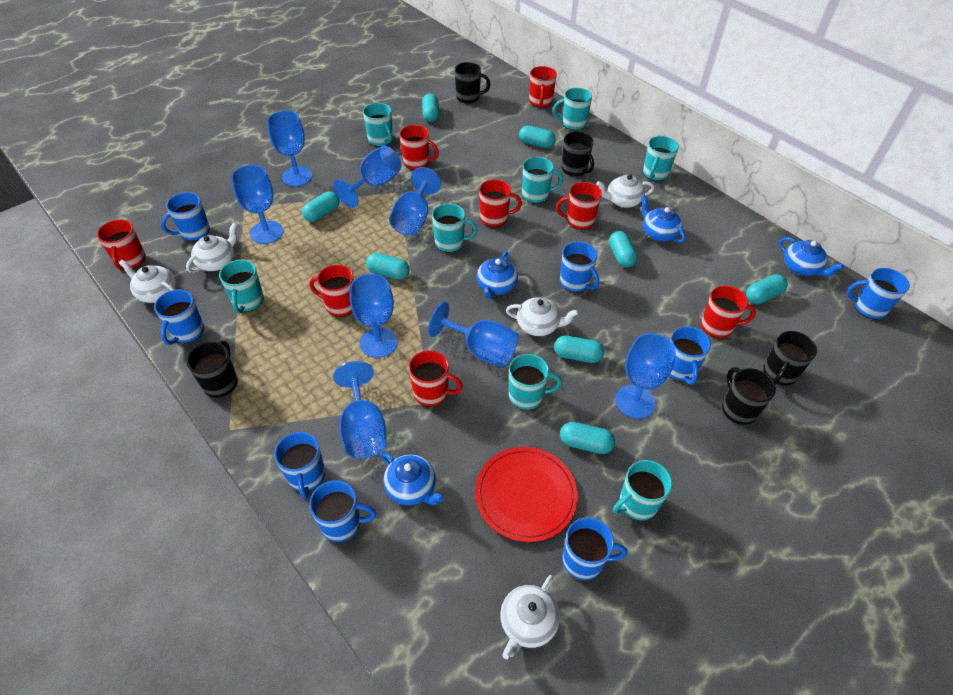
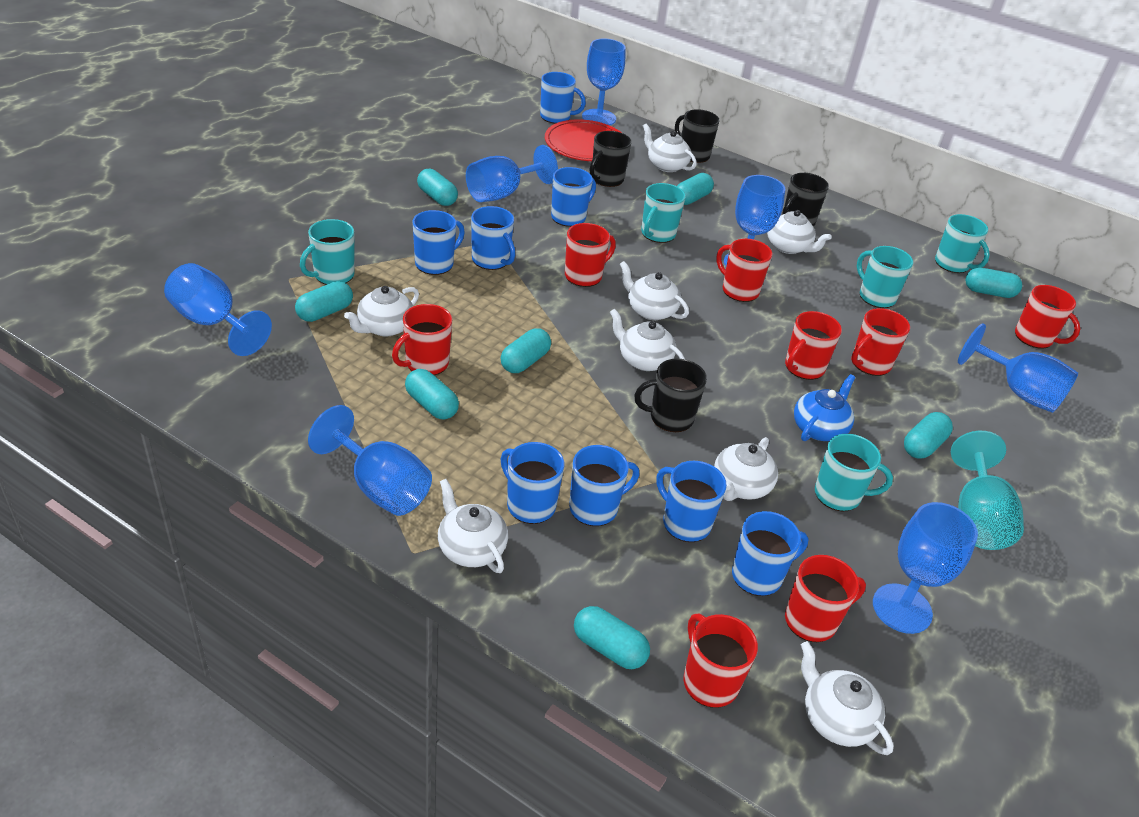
black mug: 5 -> 4
blue goblet: 8 -> 7
blue teapot: 4 -> 1
turquoise goblet: 0 -> 1
turquoise mug: 8 -> 5
white teapot: 5 -> 8

